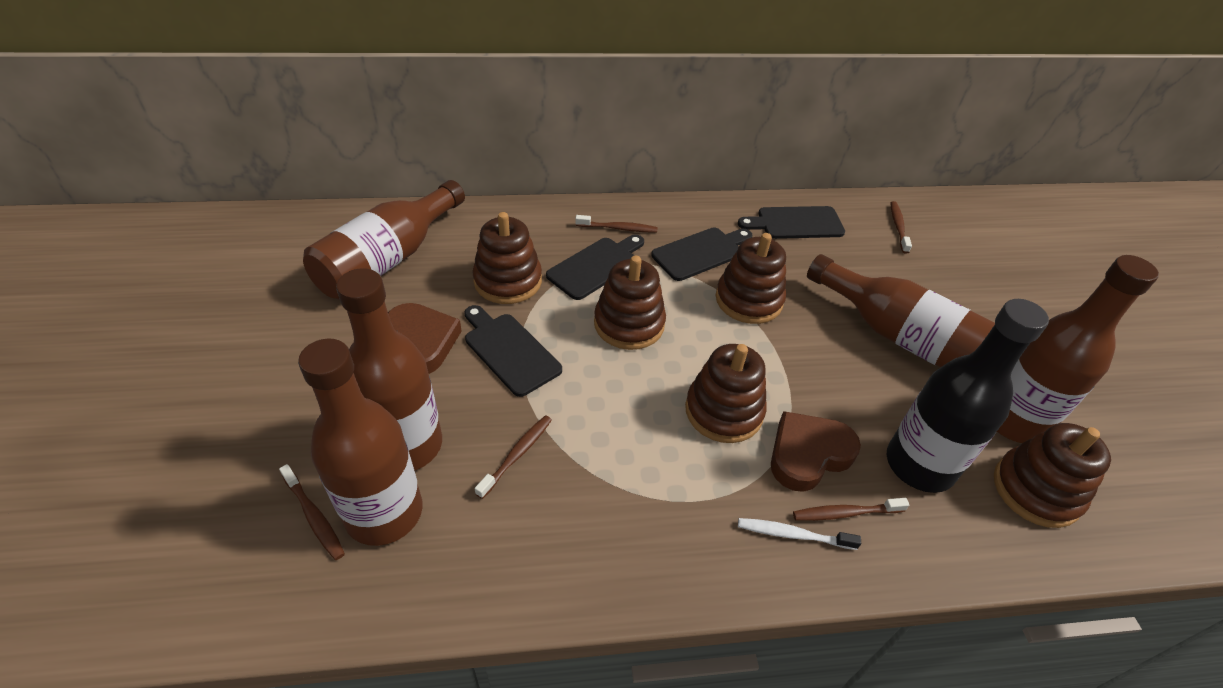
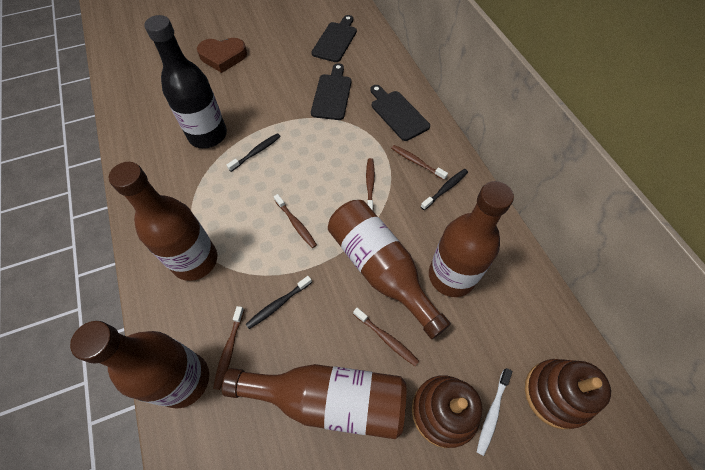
black cutting board: 4 -> 3
black toothbrush: 0 -> 3
brown heart: 2 -> 1
brown stacking toy: 5 -> 2

